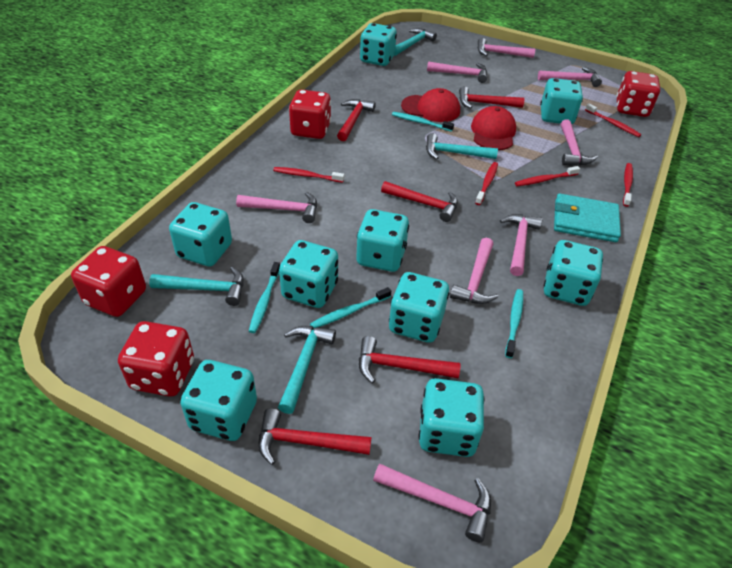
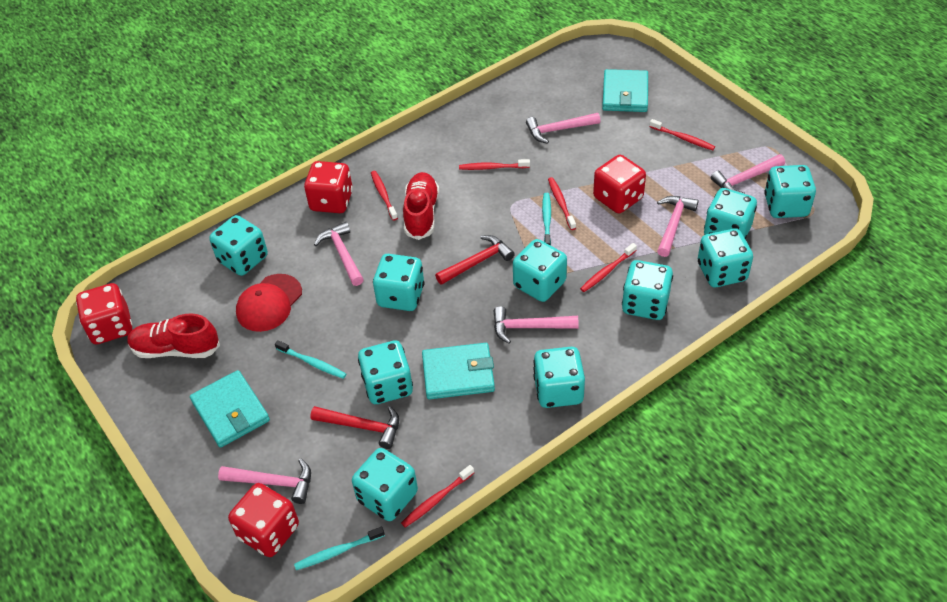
pink hammer: 8 -> 6
red cap: 2 -> 1
red hammer: 5 -> 2
red shoe: 0 -> 2
red toothbrush: 5 -> 6
turquoise dice: 9 -> 10
turquoise hammer: 4 -> 0
turquoise toothbrush: 4 -> 3
turquoise wallet: 1 -> 3

